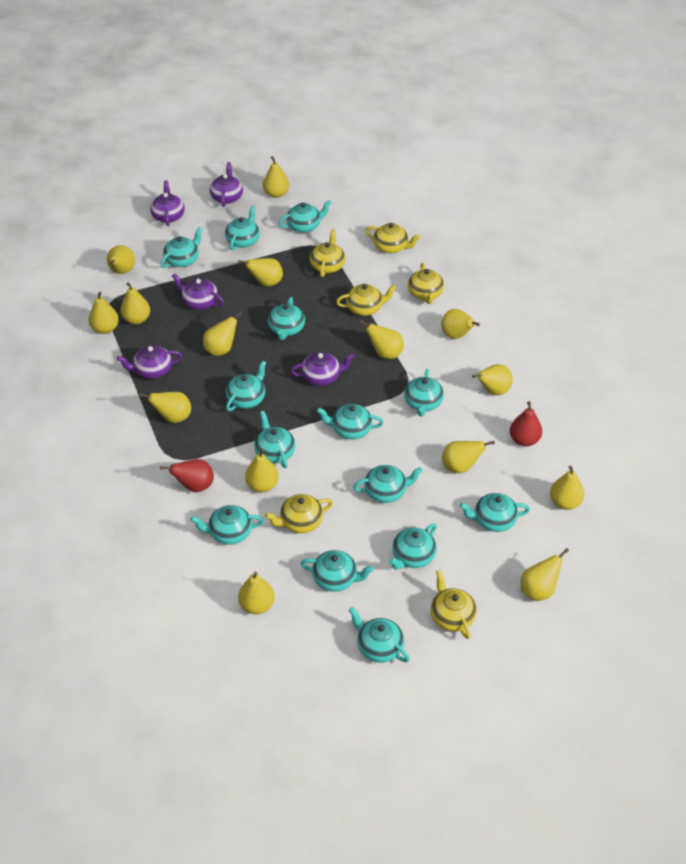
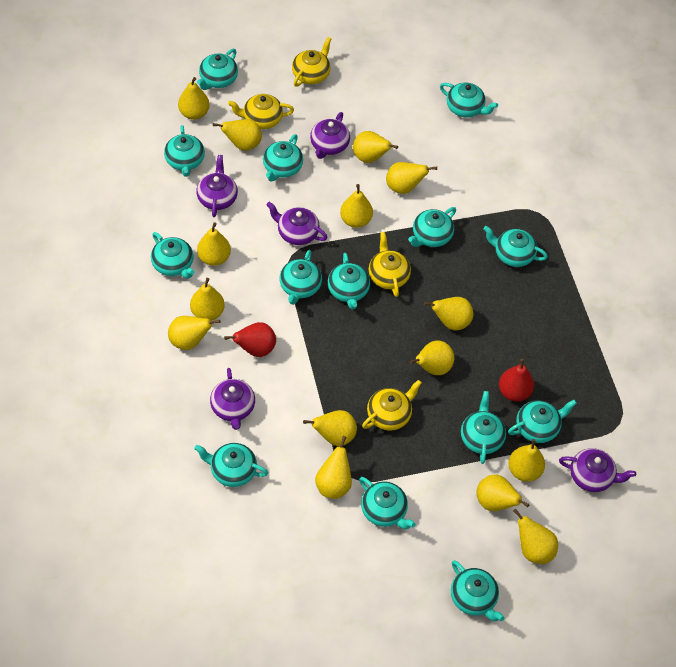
yellow teapot: 6 -> 4

